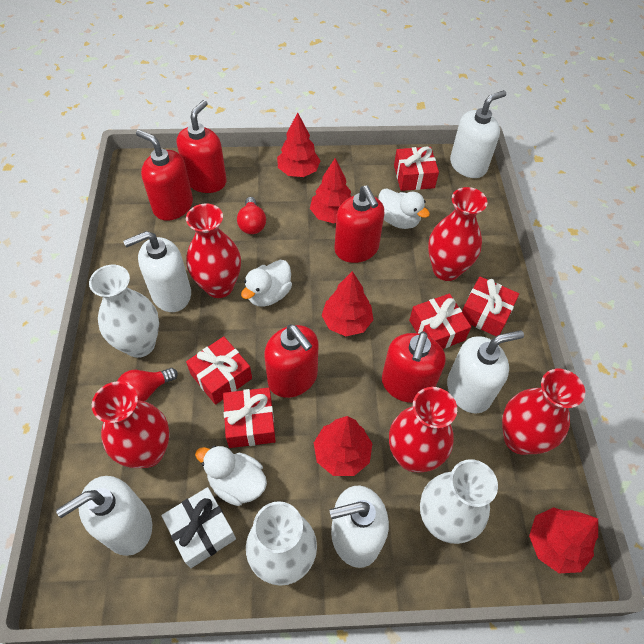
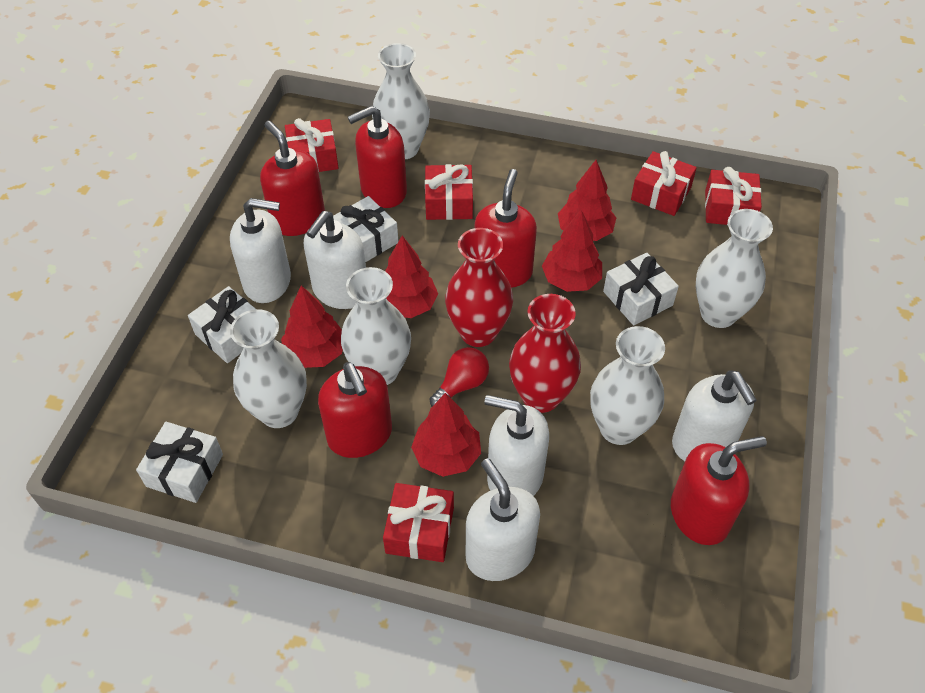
red light bulb: 2 -> 1
red vase: 5 -> 2
white duck: 3 -> 0
white gift: 1 -> 4
white vase: 3 -> 5

